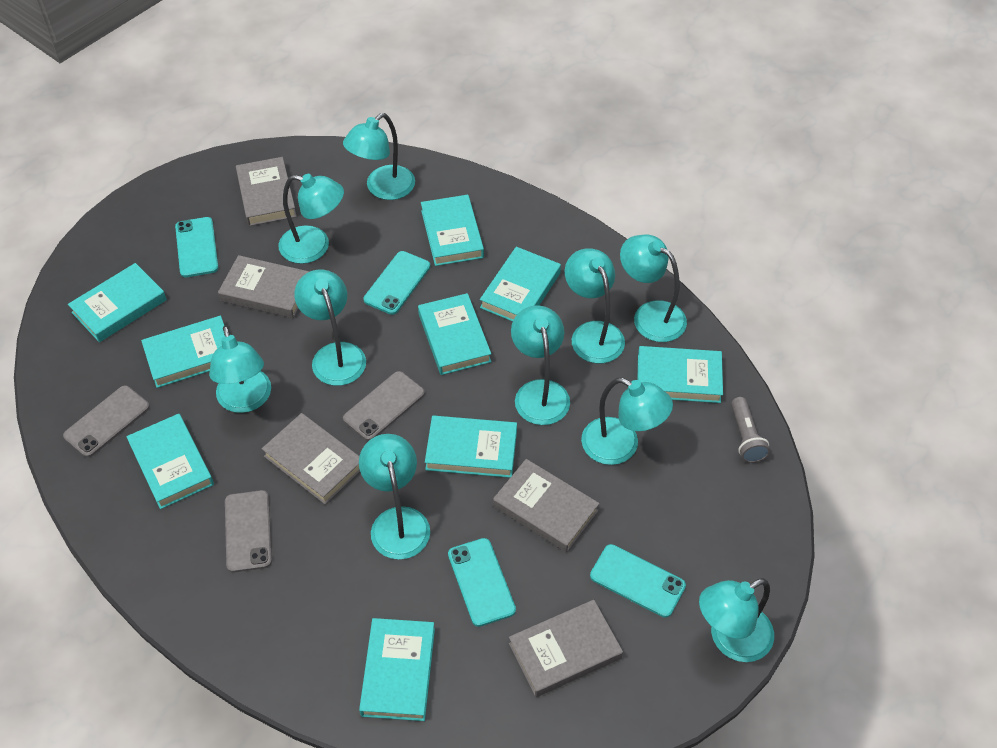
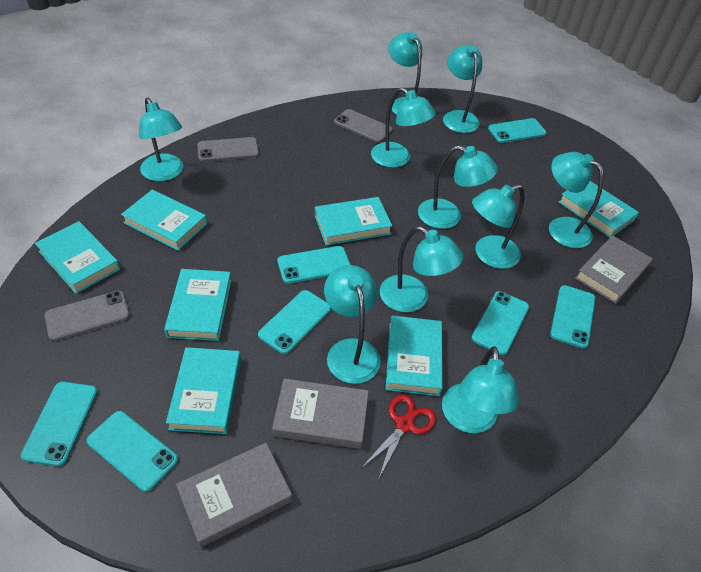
grey book: 5 -> 3
grey flashlight: 1 -> 0
red scissors: 0 -> 1
turquoise book: 9 -> 7
turquoise phone: 4 -> 7

